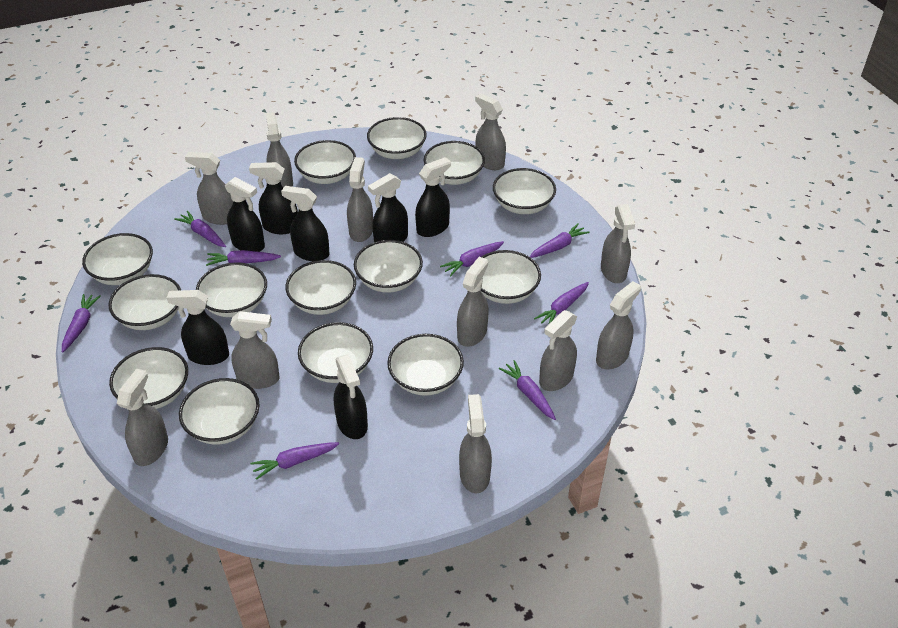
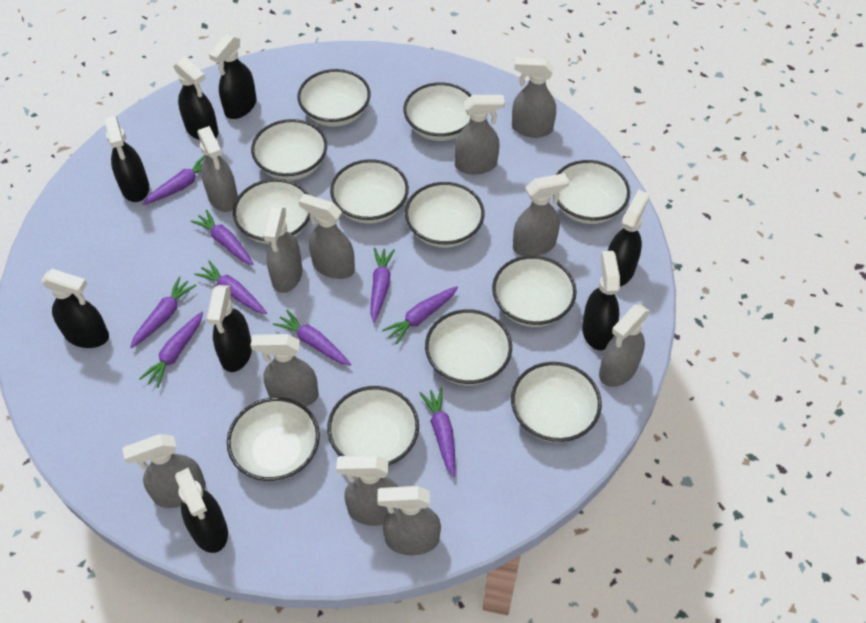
black spray bottle: 7 -> 8
purple carrot: 8 -> 9
white bowl: 14 -> 12

